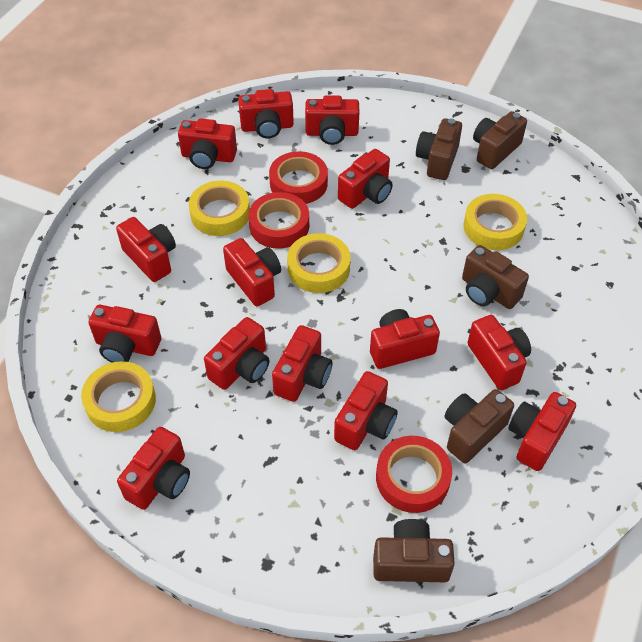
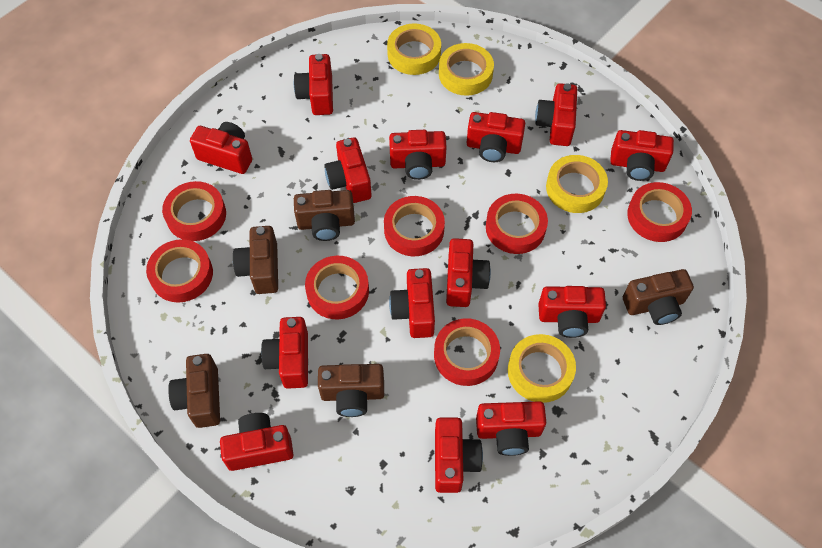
red tape: 3 -> 7

